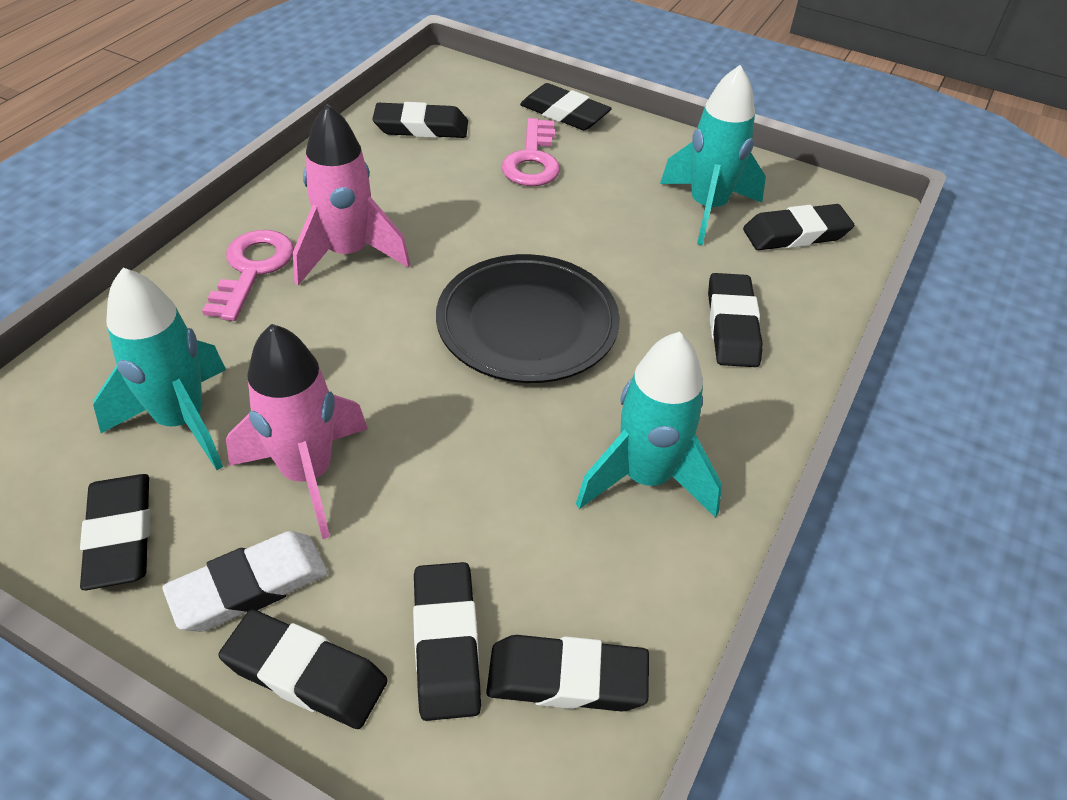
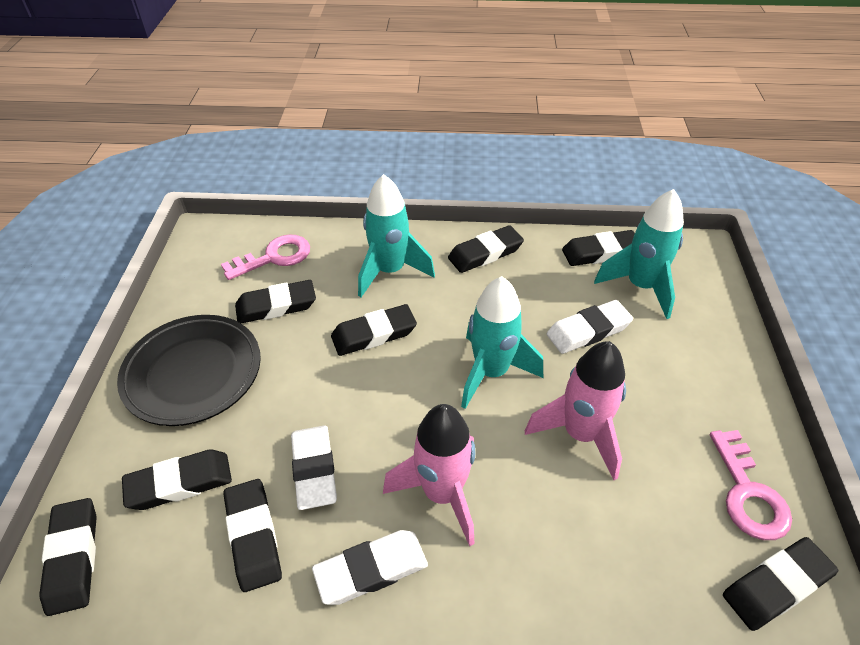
white eraser: 1 -> 3

